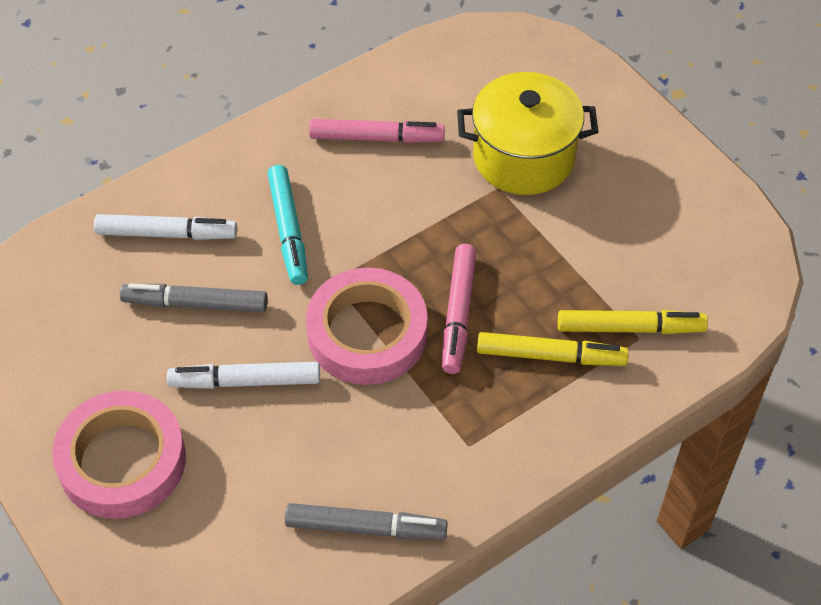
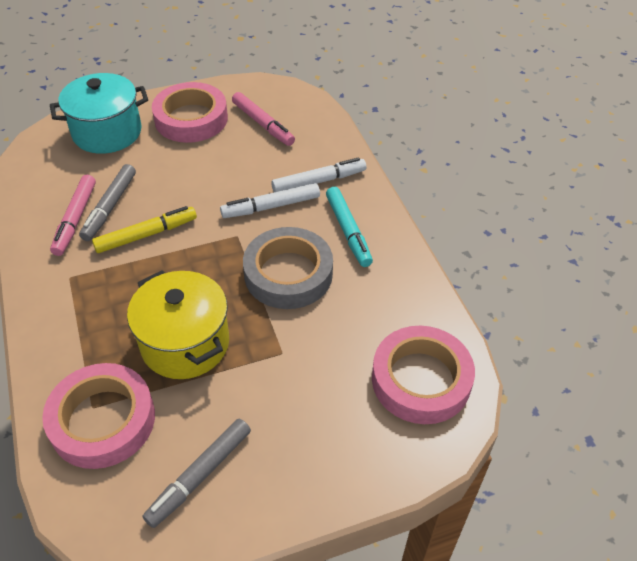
grey tape: 0 -> 1
pink tape: 2 -> 3
turquoise pot: 0 -> 1
yellow marker: 2 -> 1

